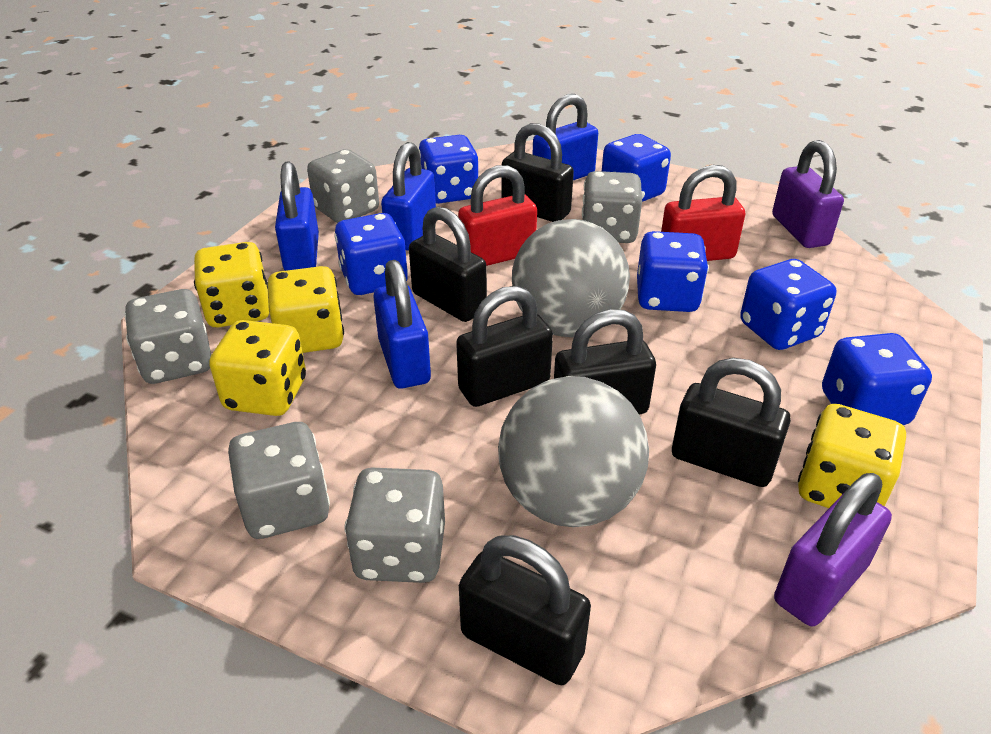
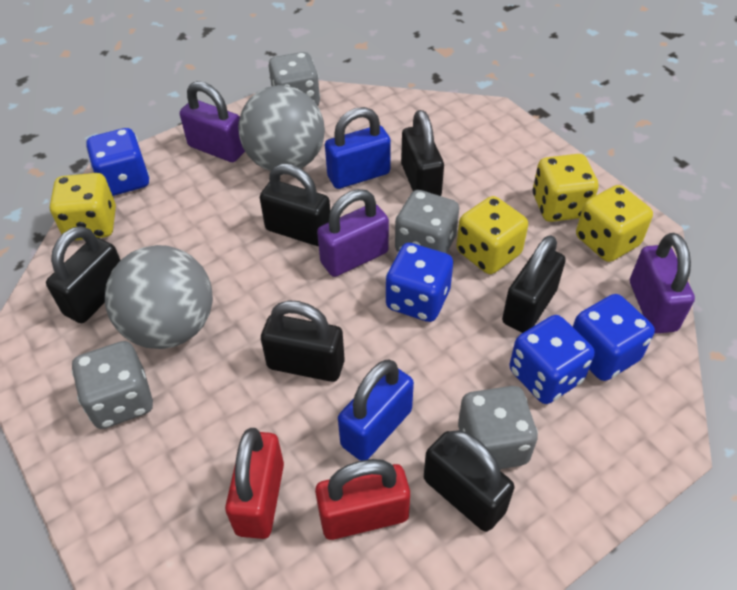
blue dice: 6 -> 4
blue padlock: 4 -> 2
grey dice: 5 -> 4
purple padlock: 2 -> 3

